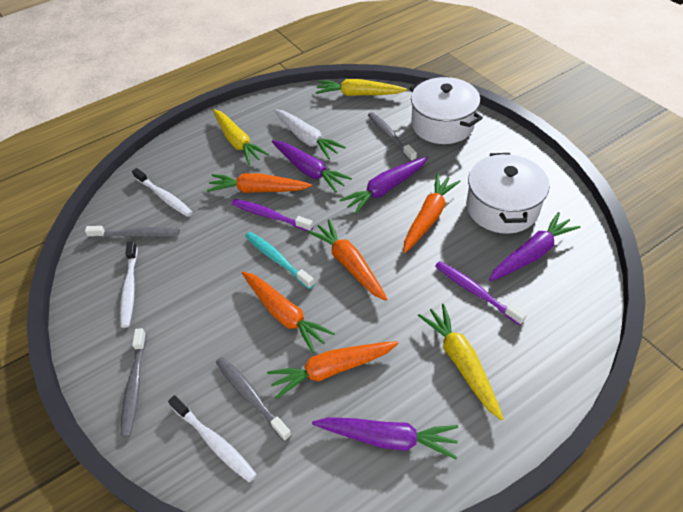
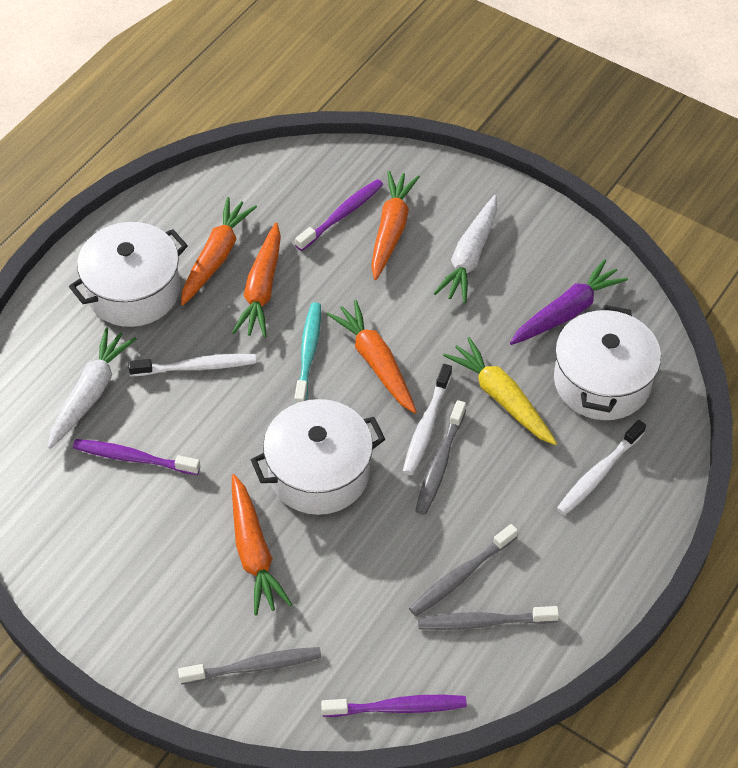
purple carrot: 4 -> 1
purple toothbrush: 2 -> 3
white carrot: 1 -> 2
white pot: 2 -> 3
yellow carrot: 3 -> 1

